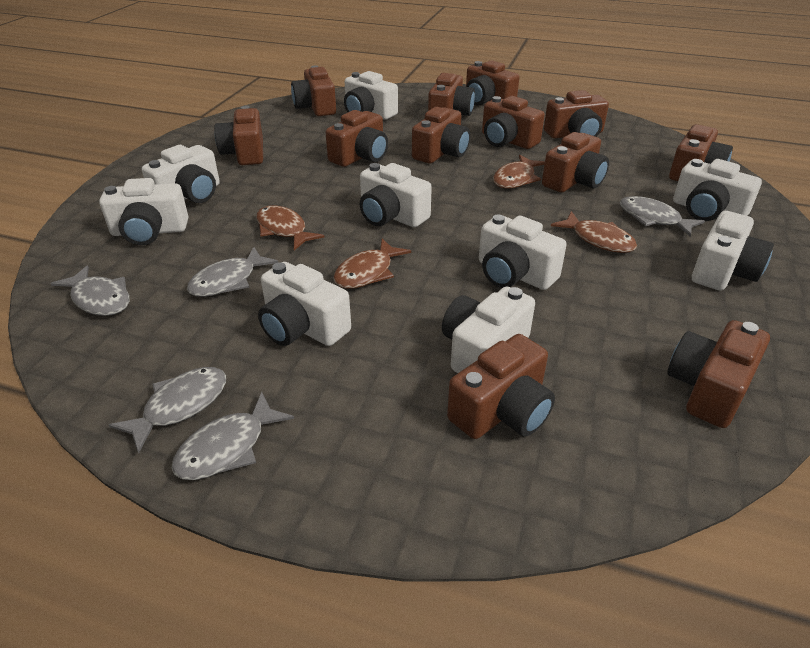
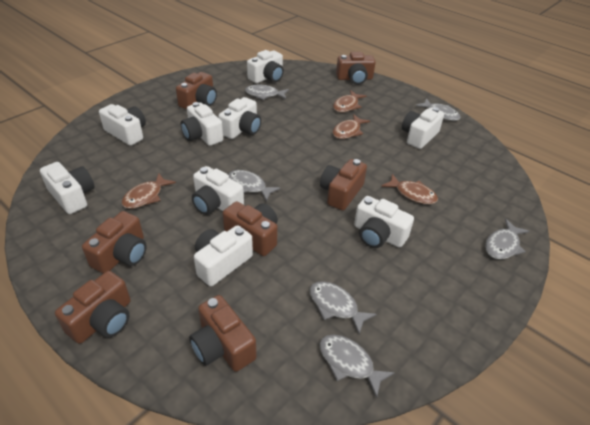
brown camera: 12 -> 7
grey fish: 5 -> 6

